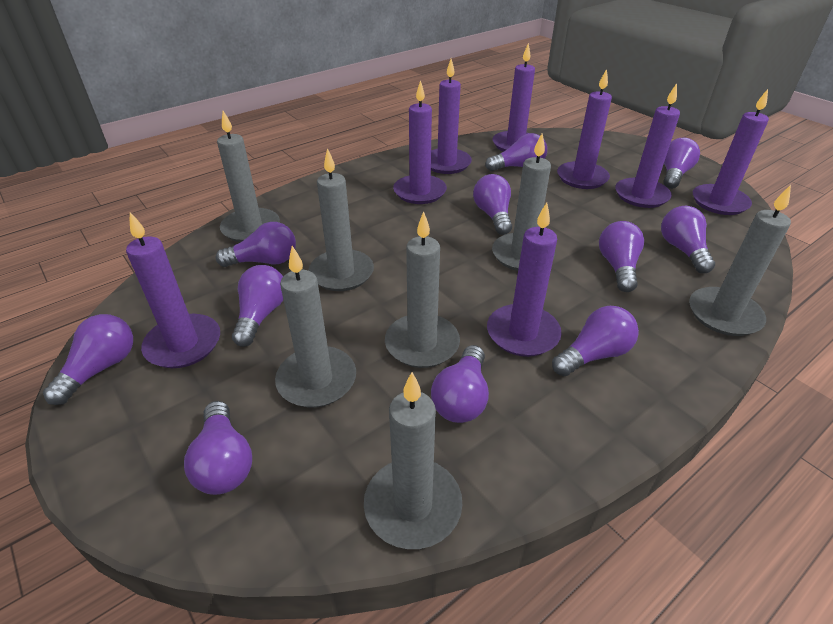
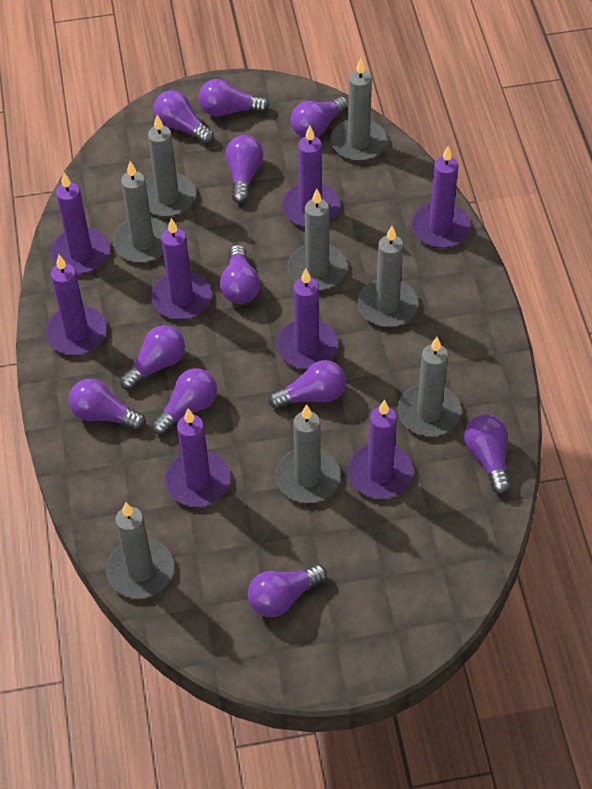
grey candle: 7 -> 8

